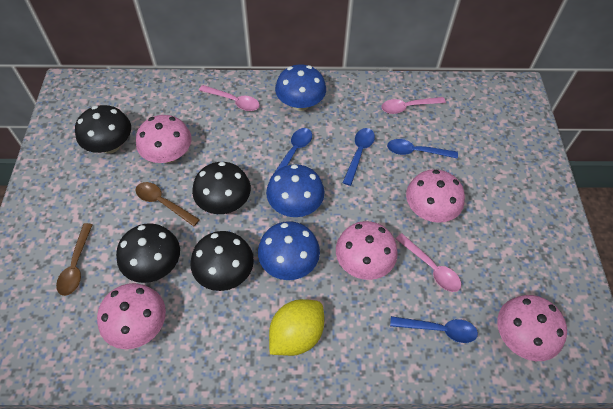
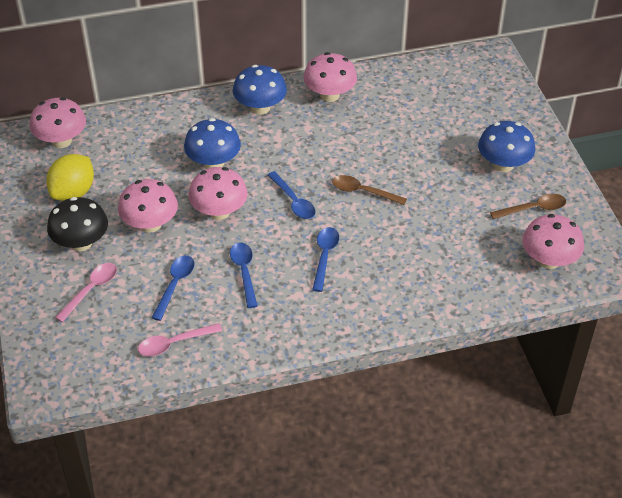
black mushroom: 4 -> 1
pink spoon: 3 -> 2

